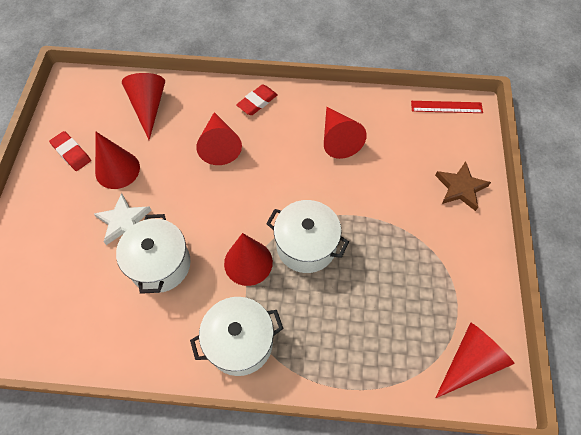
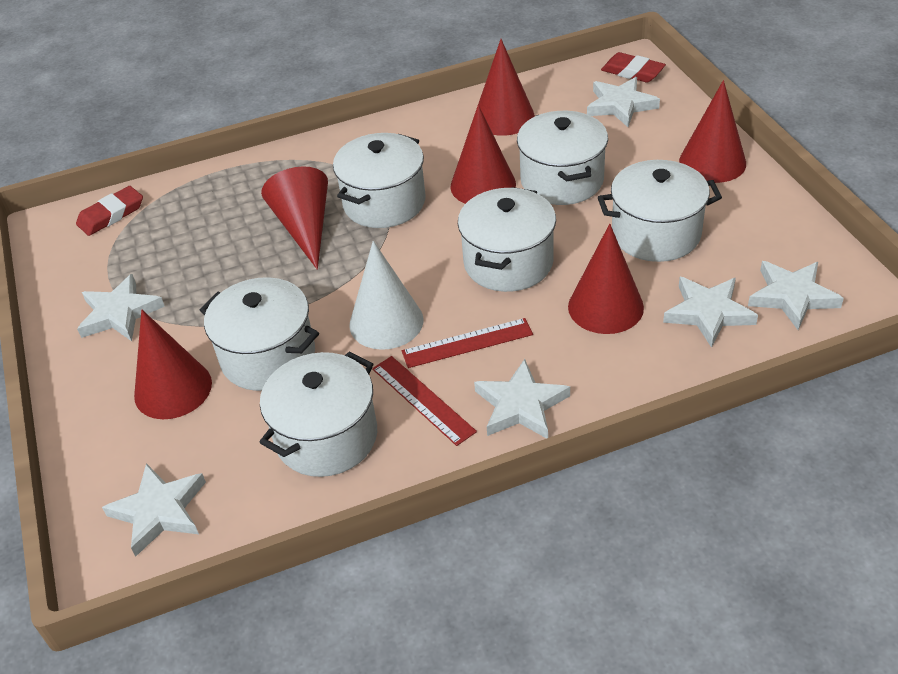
brown star: 1 -> 0
red ruler: 1 -> 2
white cone: 0 -> 1
white pot: 3 -> 6
white star: 1 -> 6

